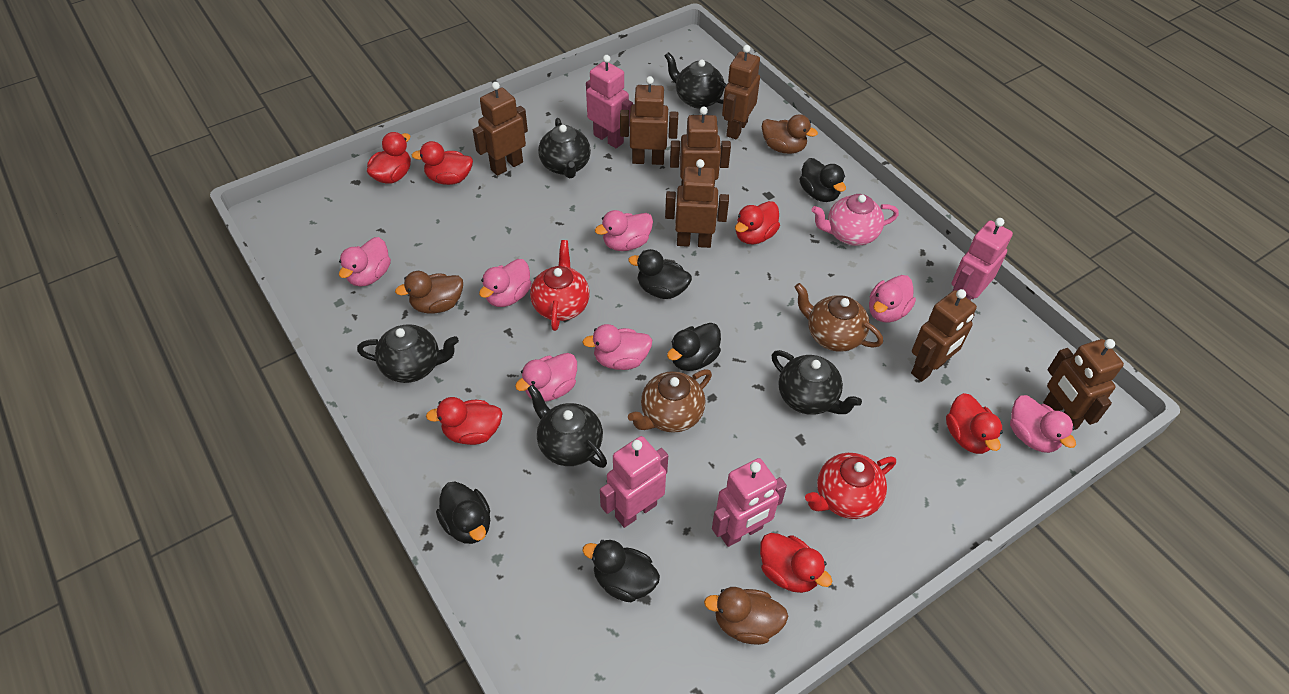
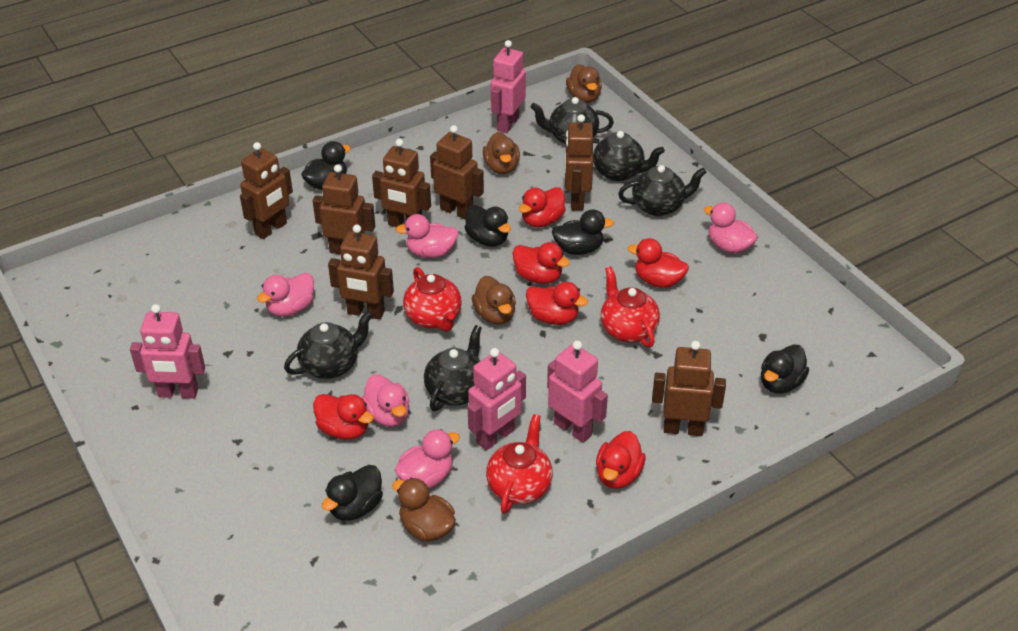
brown duck: 3 -> 4
brown teapot: 2 -> 0
pink duck: 7 -> 5
pink teapot: 1 -> 0
red teapot: 2 -> 3

